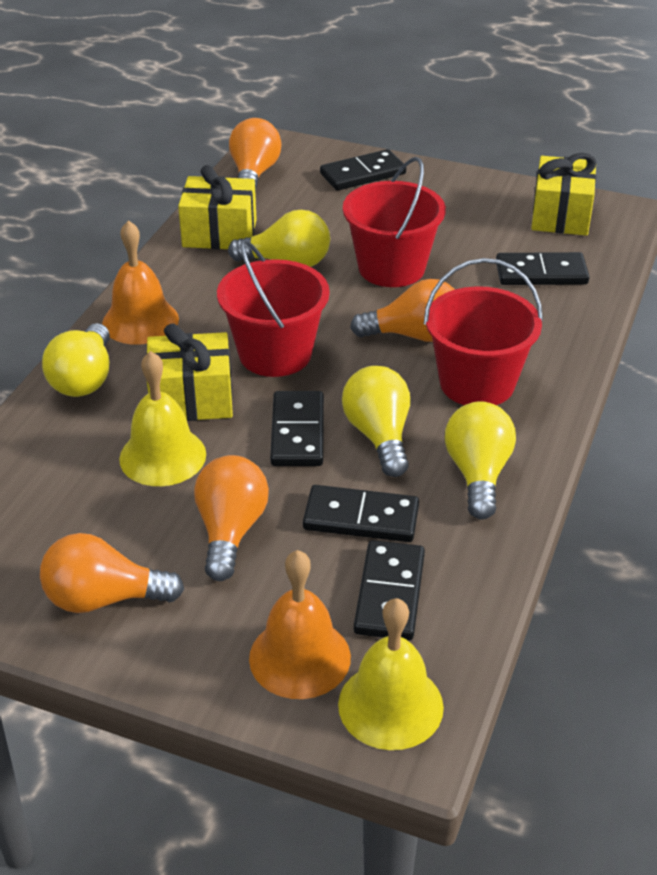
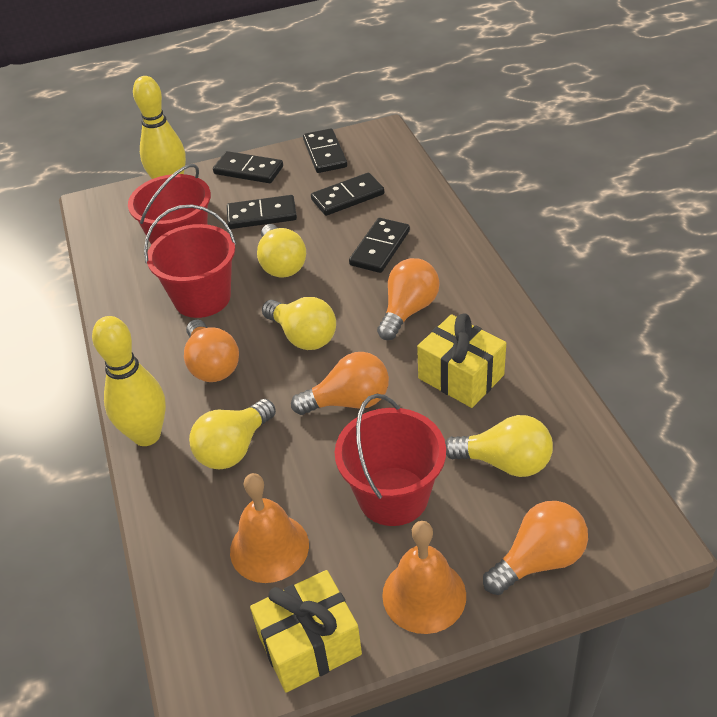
yellow bell: 2 -> 0
yellow bowling pin: 0 -> 2
yellow gift: 3 -> 2

